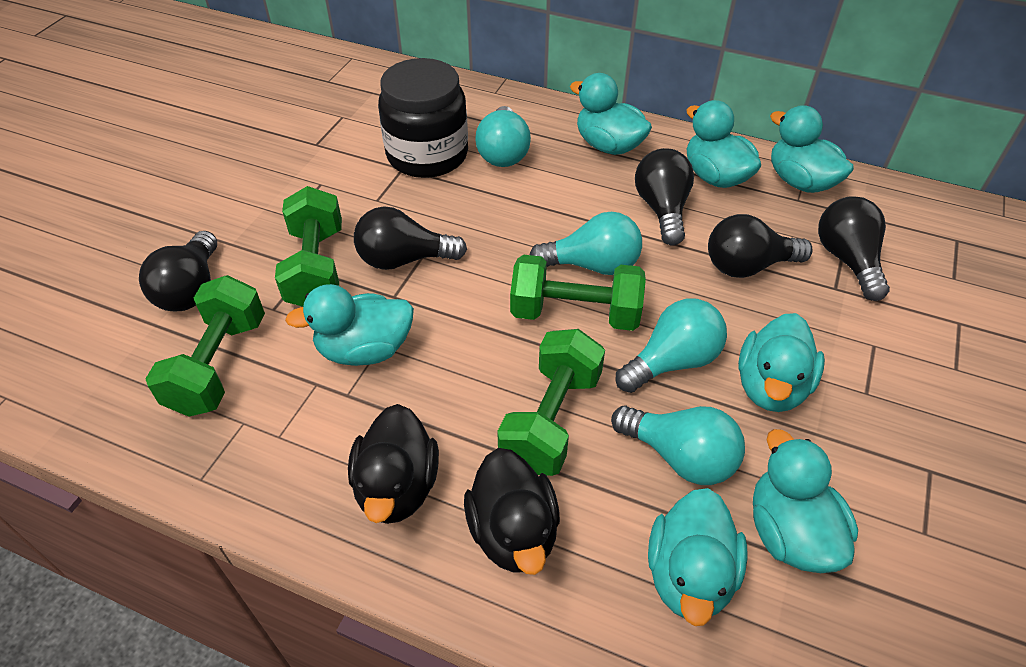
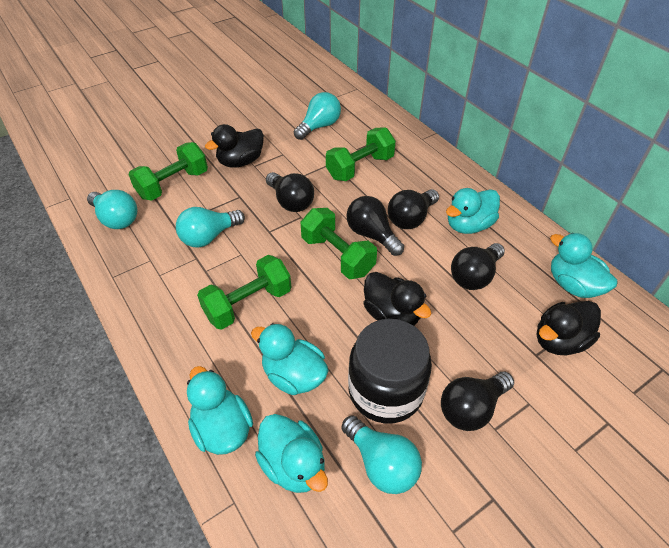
black duck: 2 -> 3
turquoise duck: 7 -> 5

